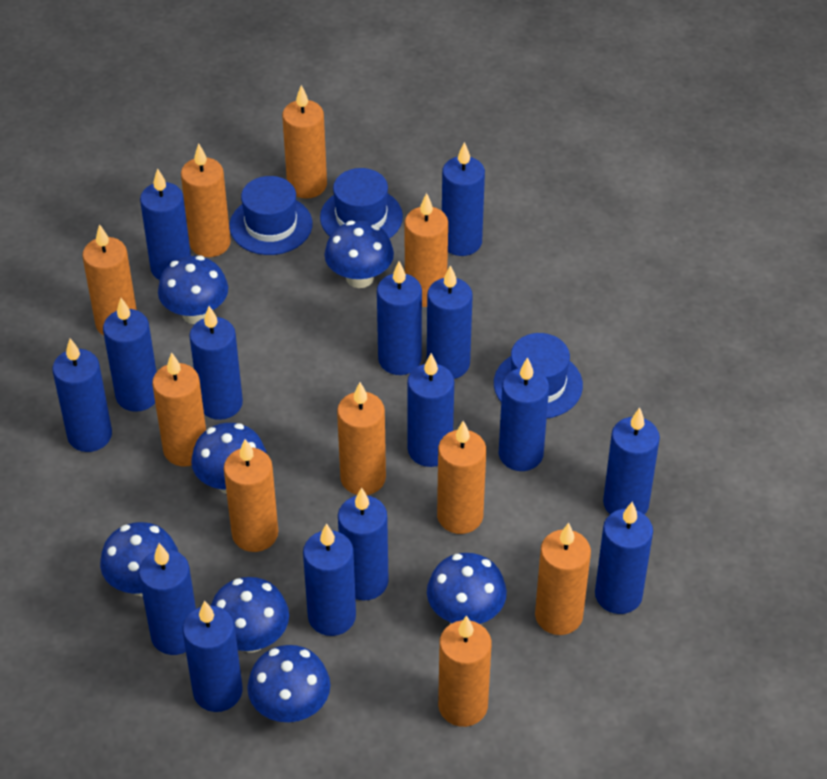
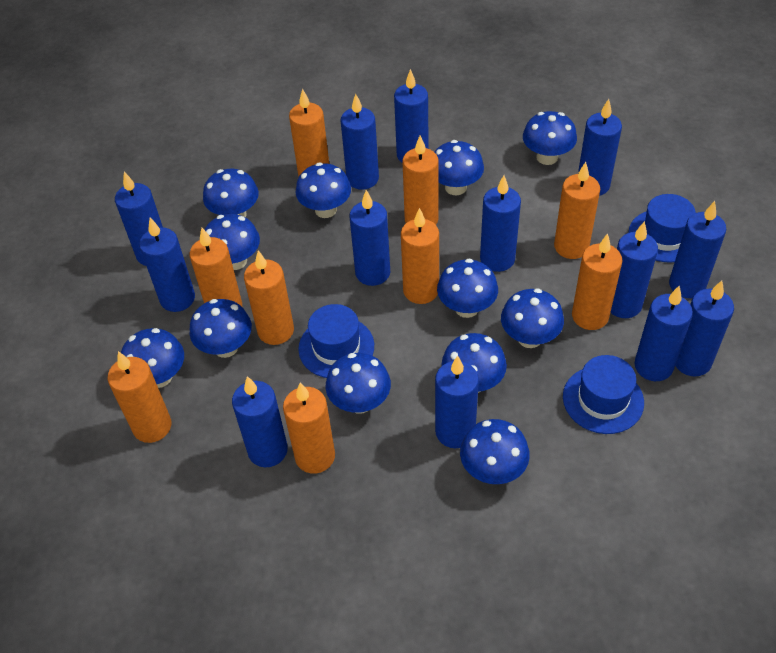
blue candle: 15 -> 13
blue mushroom: 7 -> 12
orange candle: 10 -> 9

